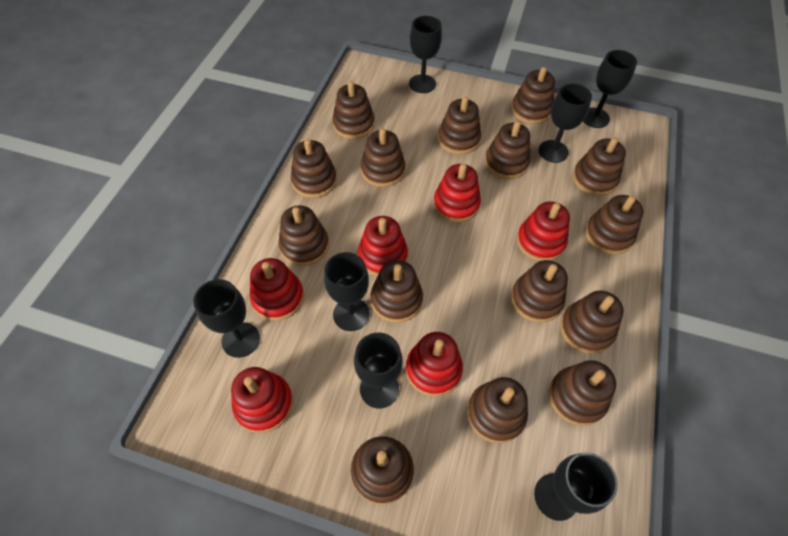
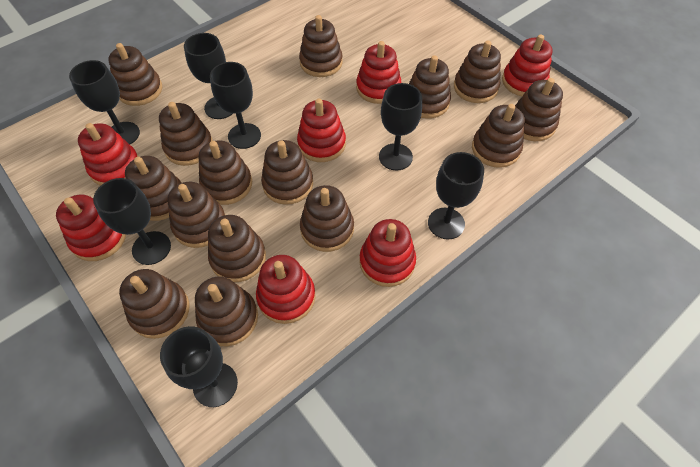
red stacking toy: 6 -> 7

